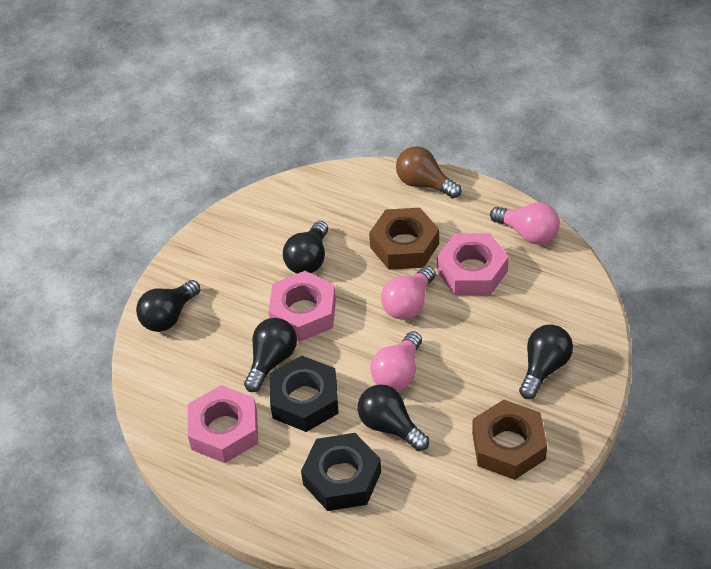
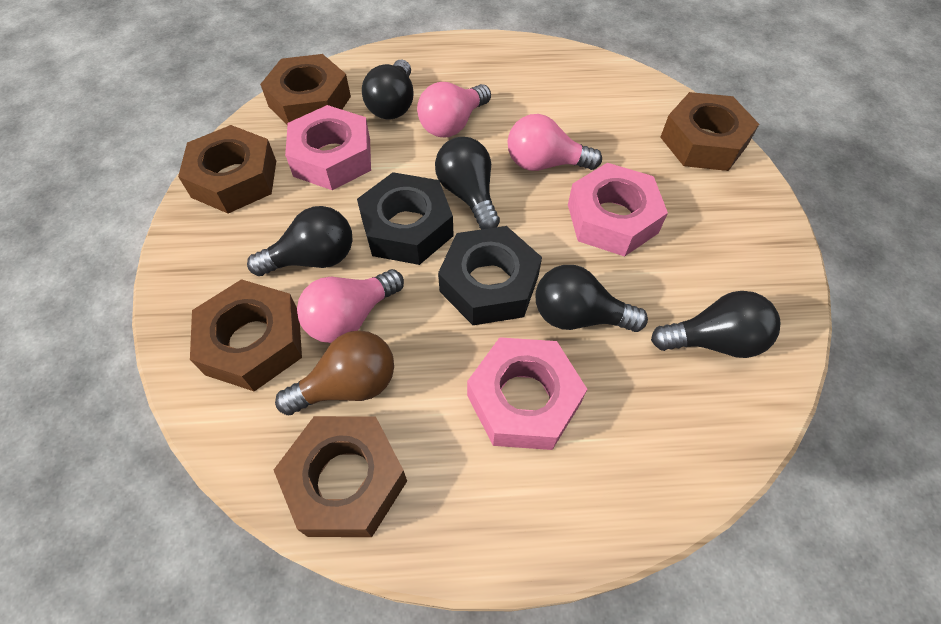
brown nut: 2 -> 5

